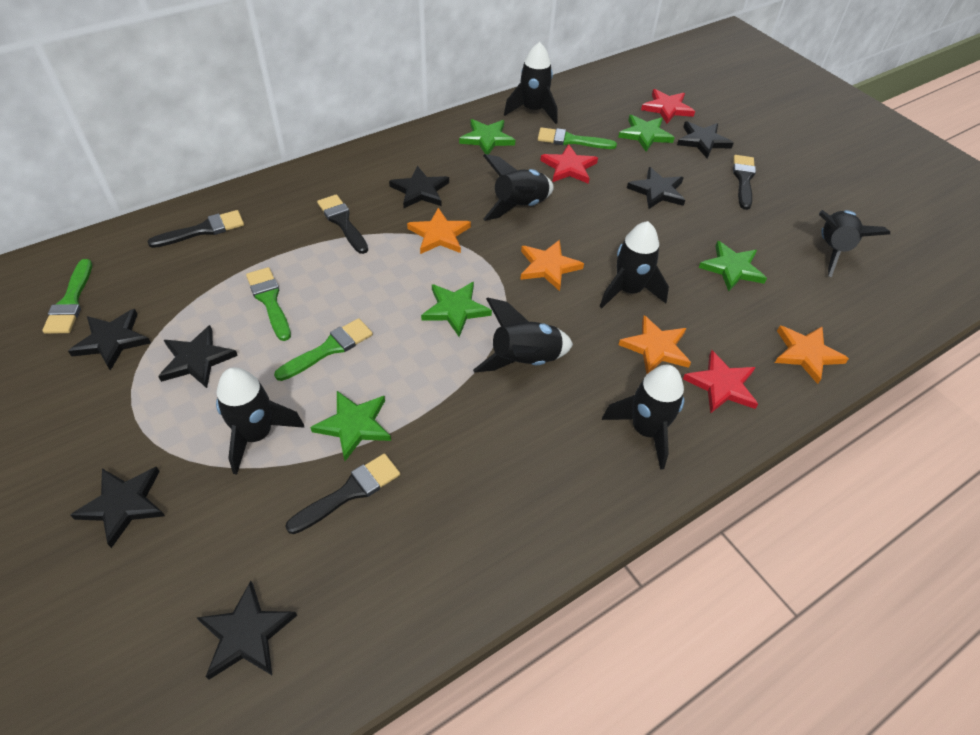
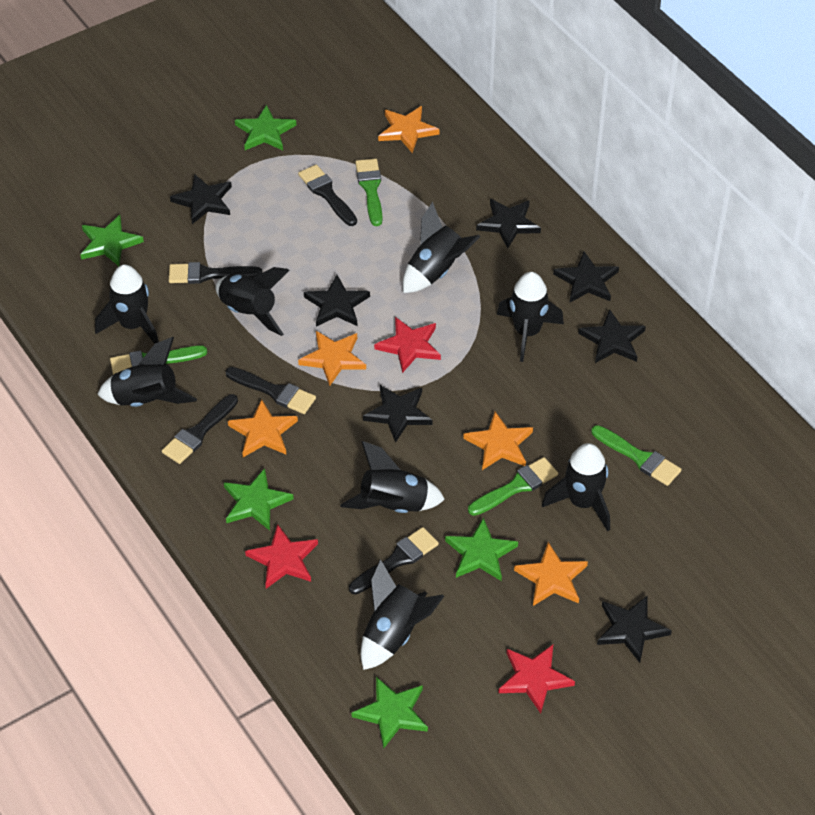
black brush: 4 -> 5
black rocket: 7 -> 8
orange star: 4 -> 5

